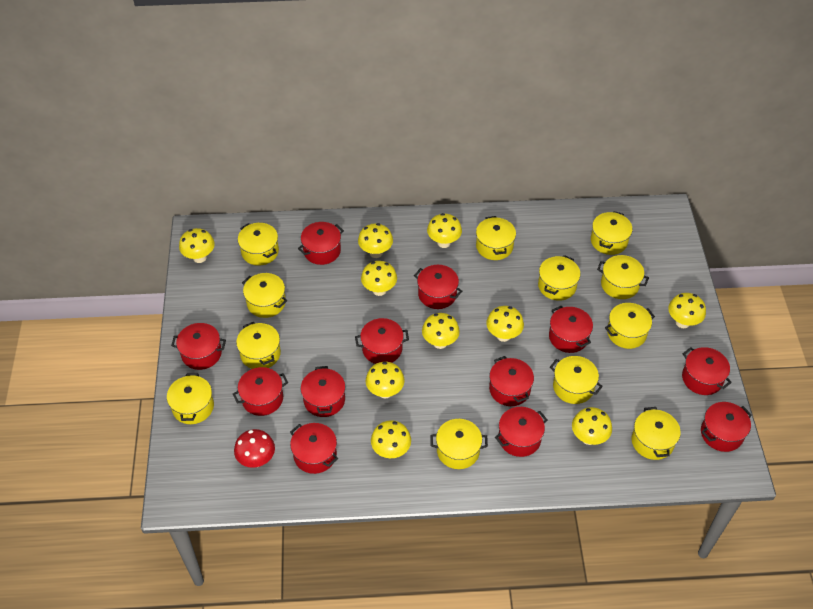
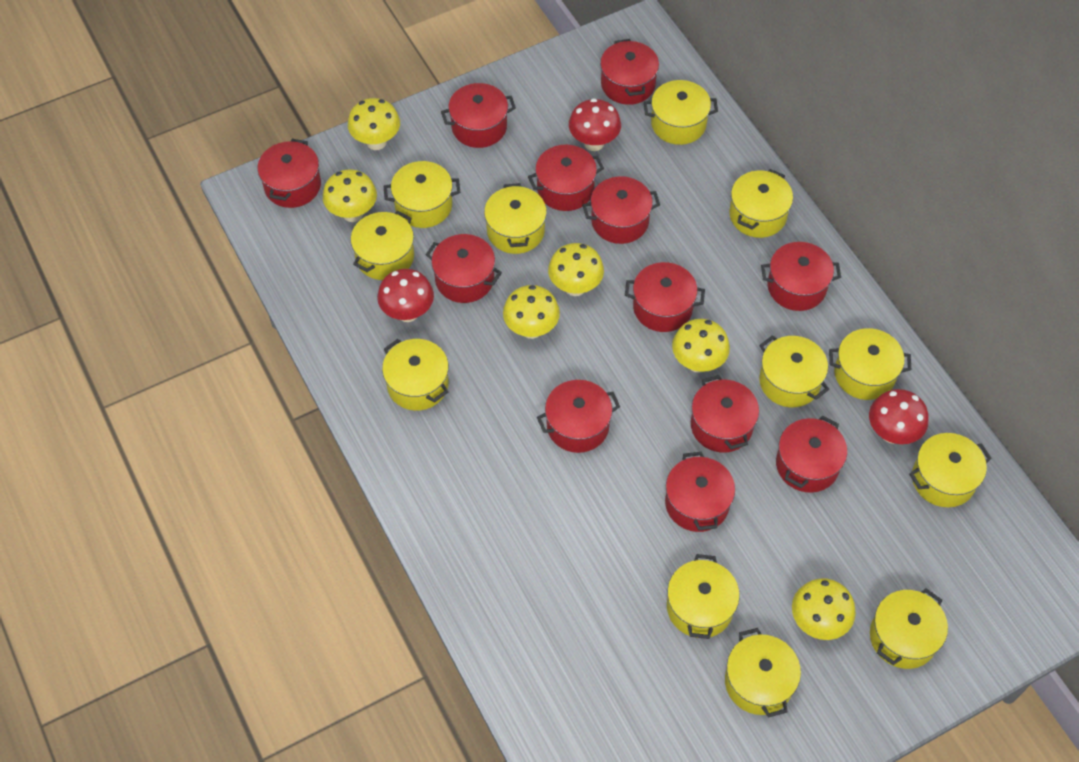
red mushroom: 1 -> 3
yellow mushroom: 10 -> 6

